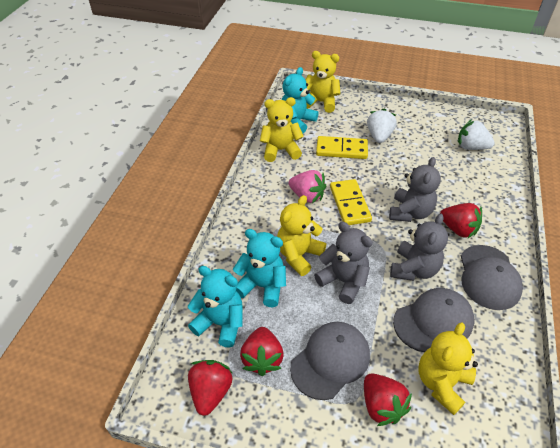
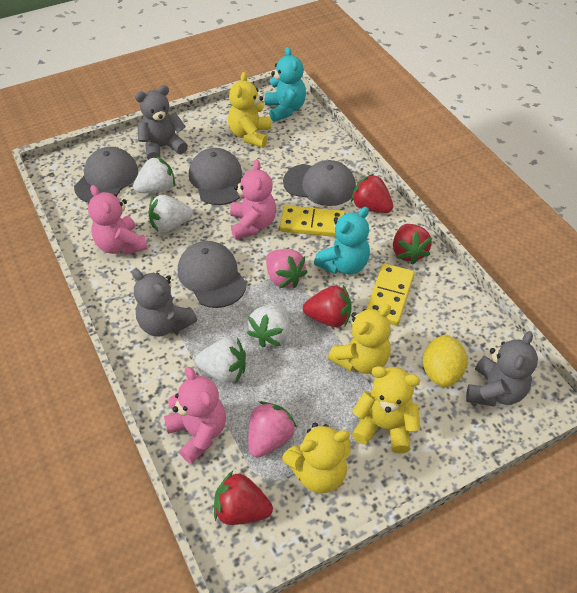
grey cap: 3 -> 4
pink strawberry: 1 -> 2
pink teddy bear: 0 -> 3
turquoise teddy bear: 3 -> 2
white strawberry: 2 -> 4
yellow lemon: 0 -> 1

